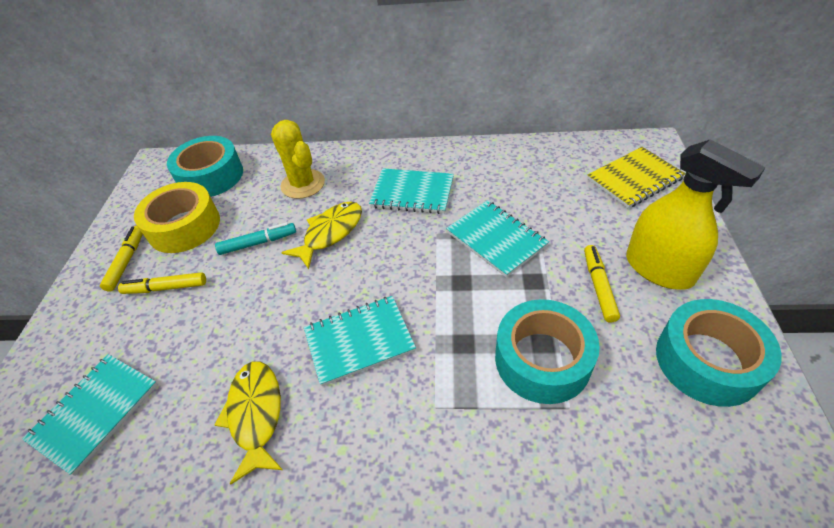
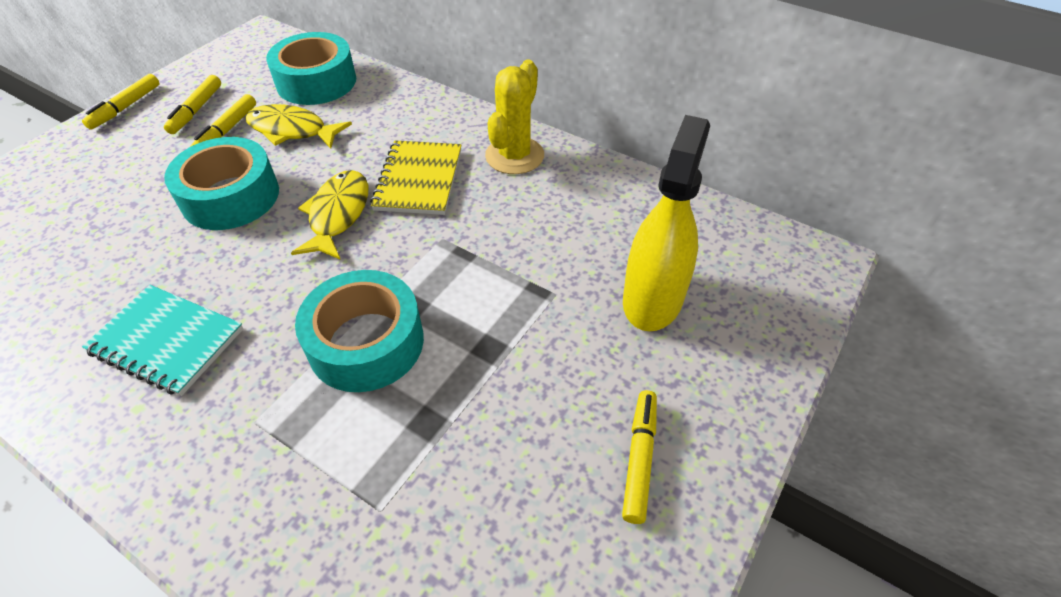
turquoise marker: 1 -> 0
turquoise notebook: 4 -> 1
yellow marker: 3 -> 4
yellow tape: 1 -> 0

